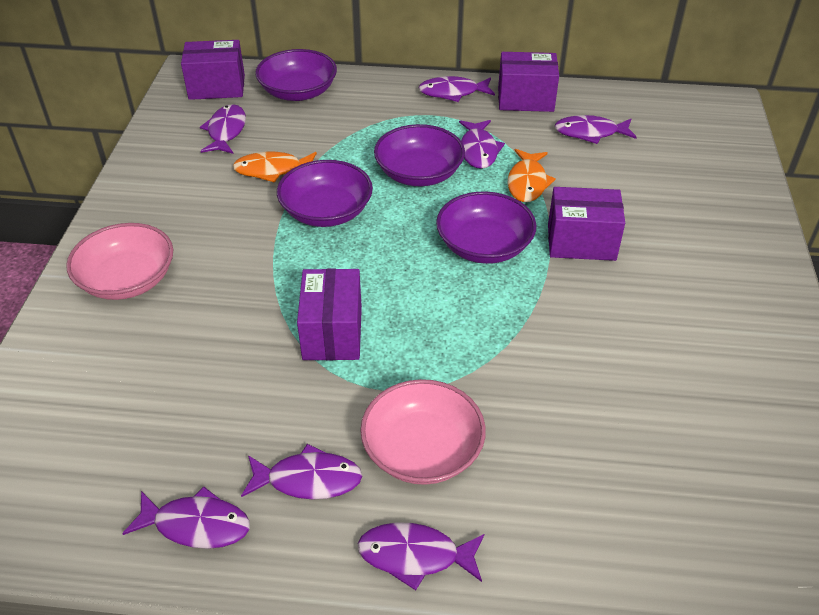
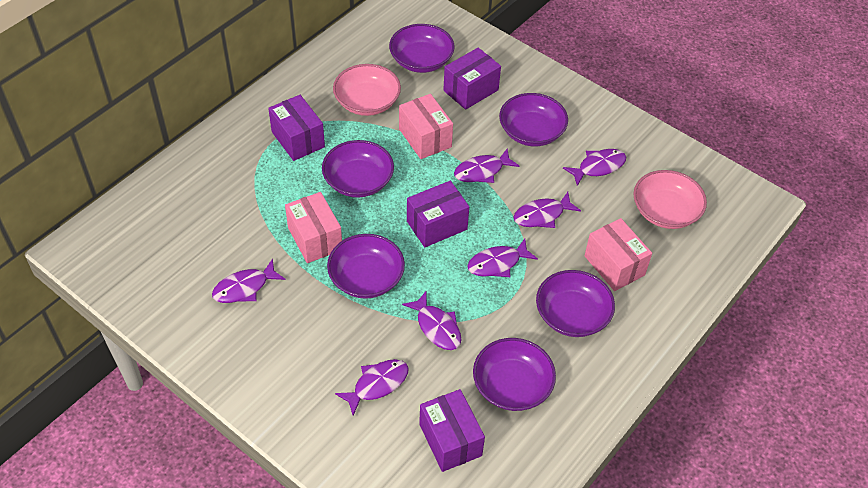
orange fish: 2 -> 0
pink box: 0 -> 3
purple bowl: 4 -> 6

